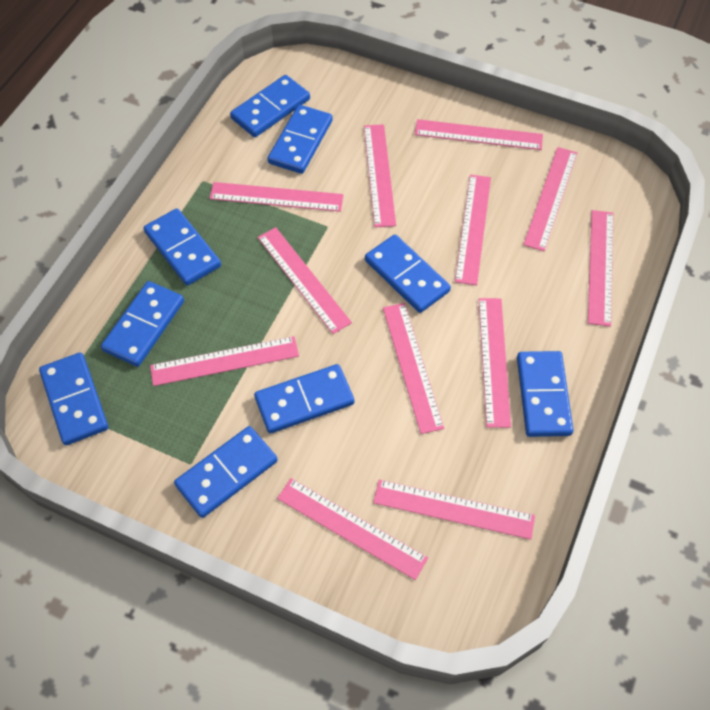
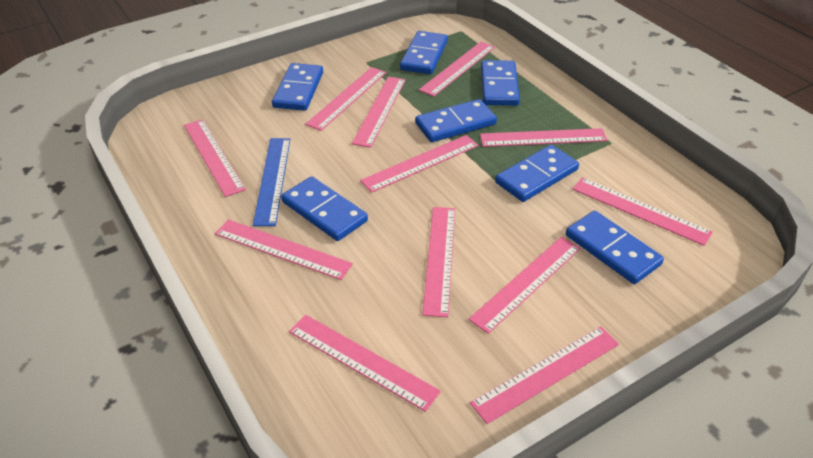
blue domino: 9 -> 7
blue ruler: 0 -> 1

